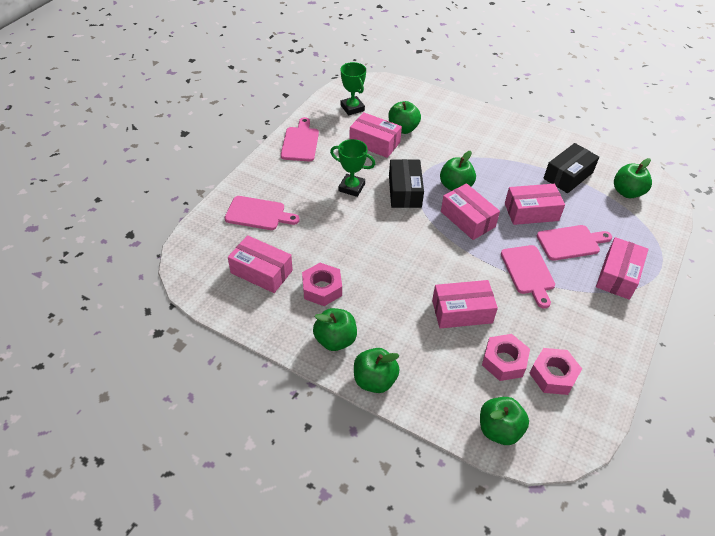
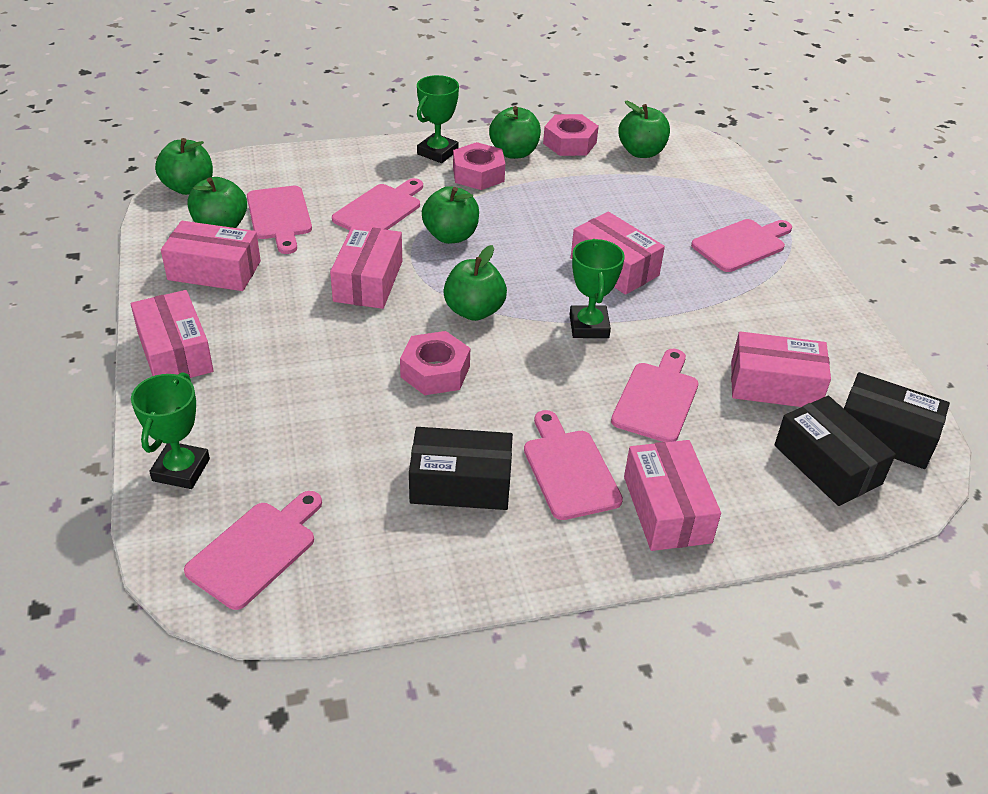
black box: 2 -> 3
green trophy: 2 -> 3
pink cutting board: 4 -> 6

